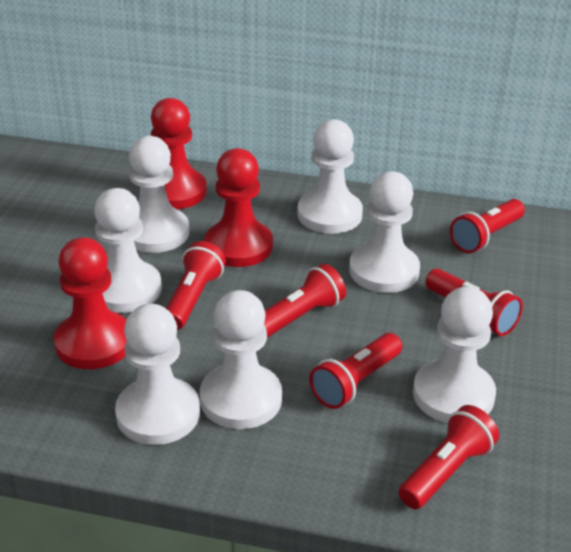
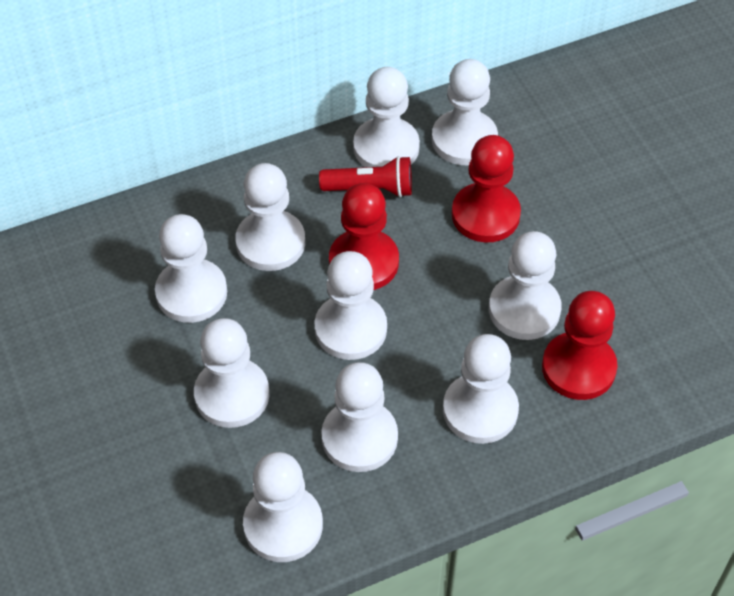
red flashlight: 6 -> 1
white pawn: 7 -> 10

